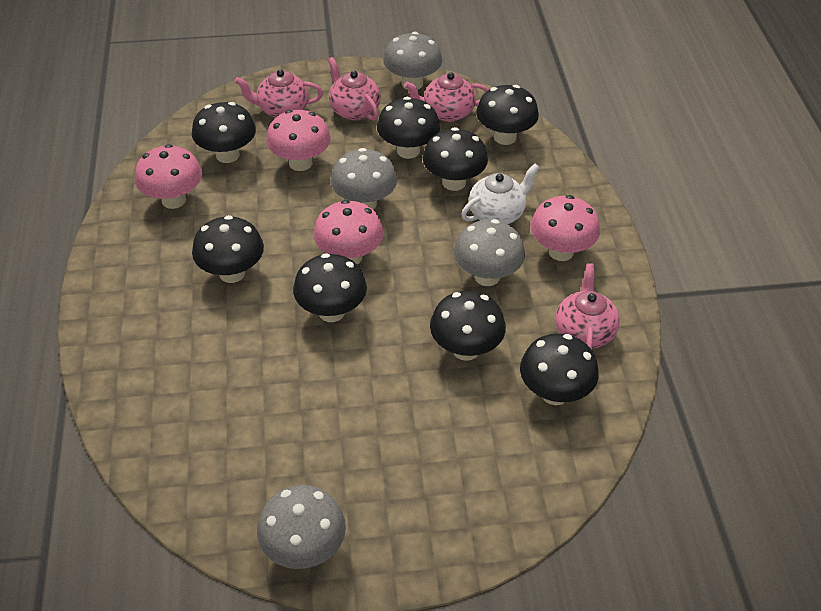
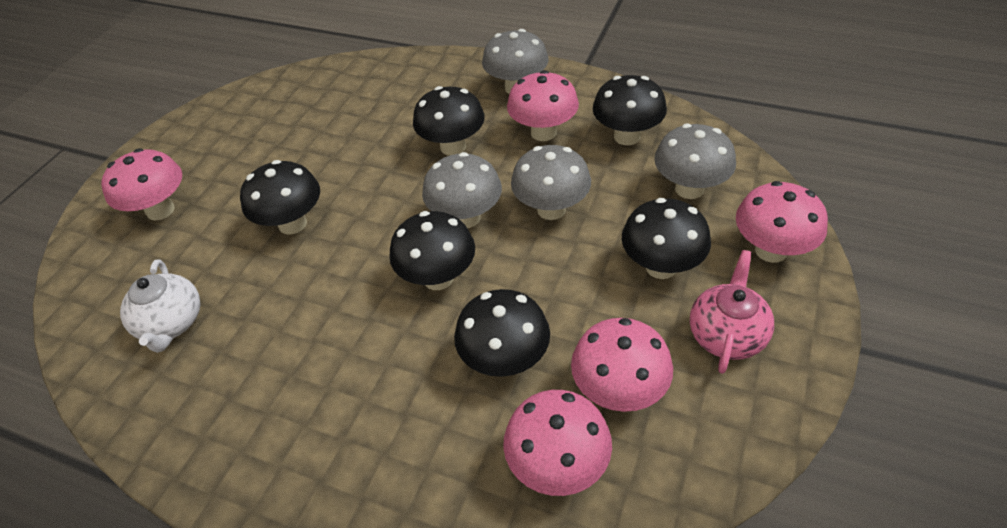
black mushroom: 8 -> 6
pink mushroom: 4 -> 5
pink teapot: 4 -> 1

